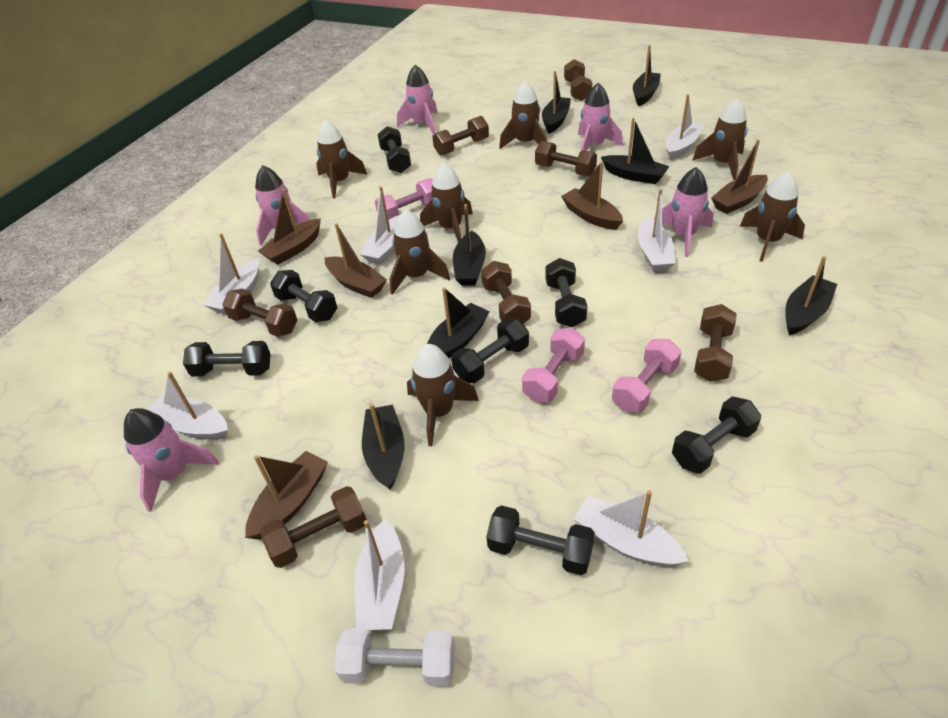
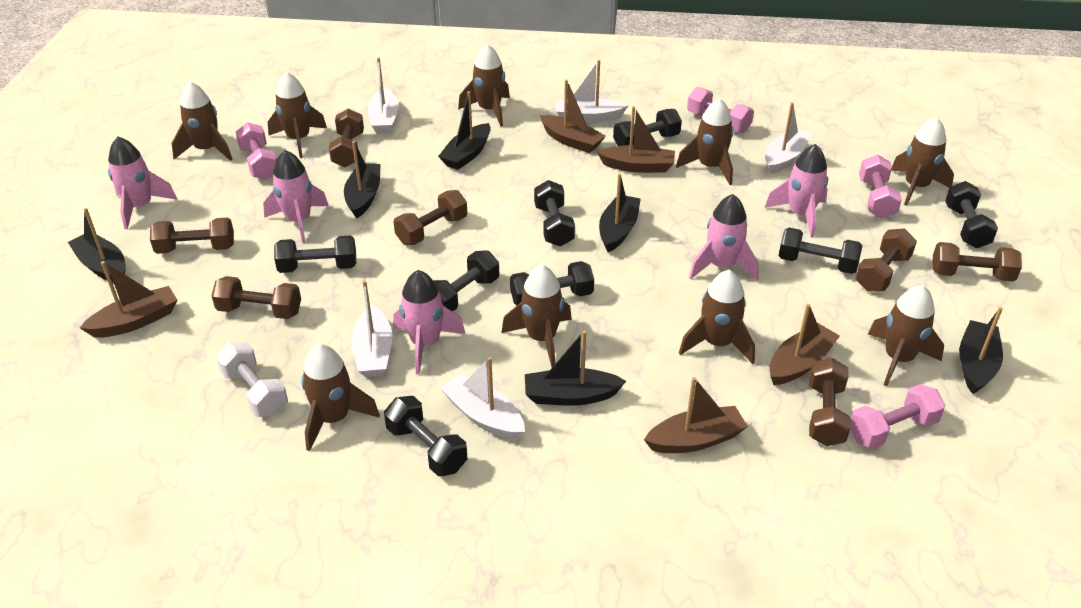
black boat: 7 -> 6
black dumbbell: 7 -> 8
brown rocket: 7 -> 9
pink dumbbell: 3 -> 4
white boat: 7 -> 5

